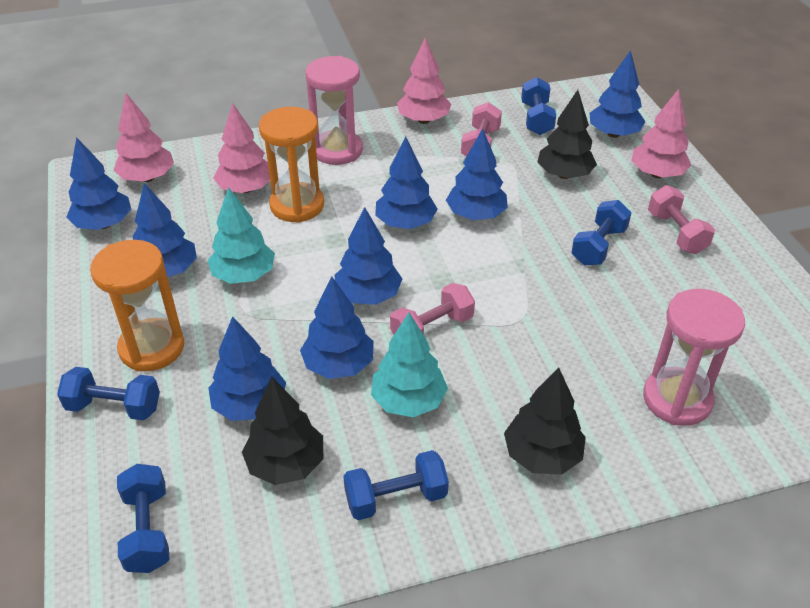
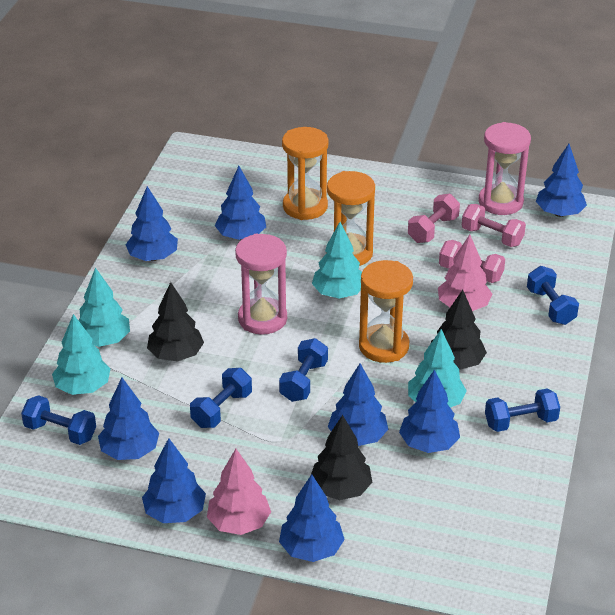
orange hourglass: 2 -> 3
pink tree: 4 -> 2
turquoise tree: 2 -> 4

